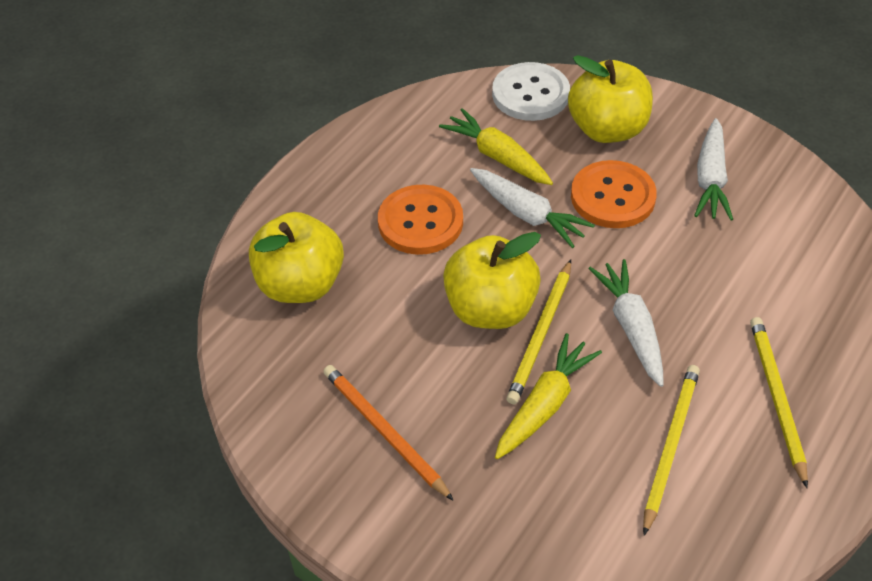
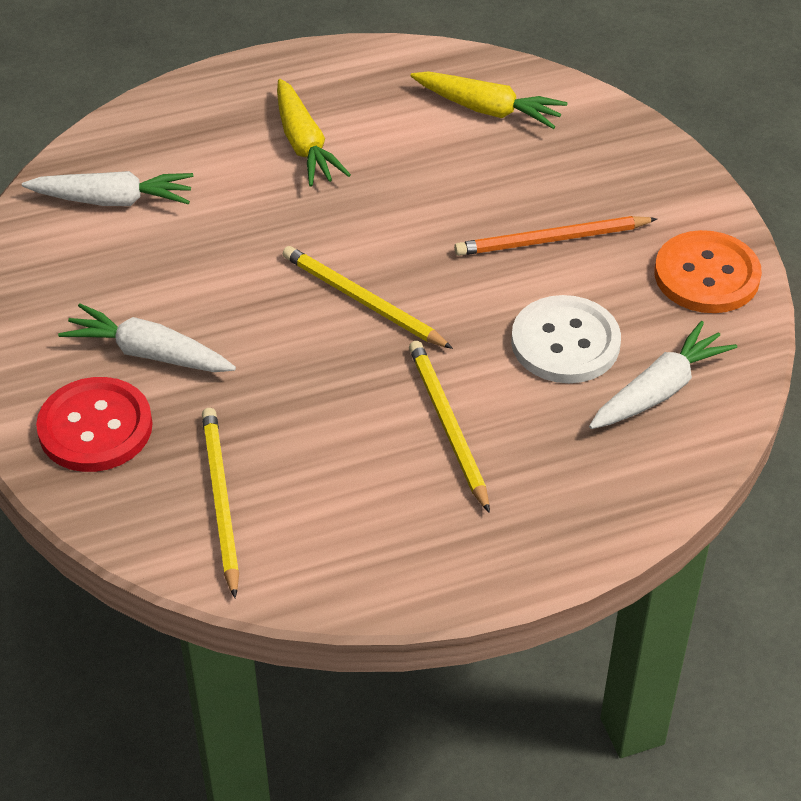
orange button: 2 -> 1
red button: 0 -> 1
yellow apple: 3 -> 0

